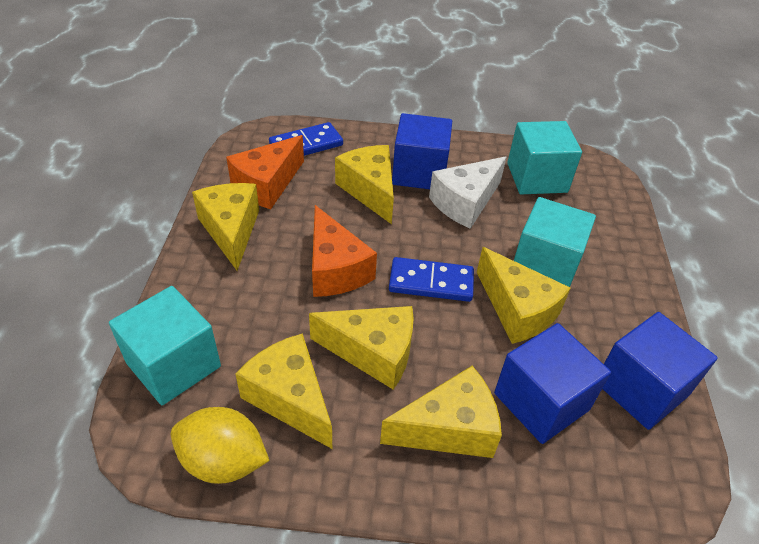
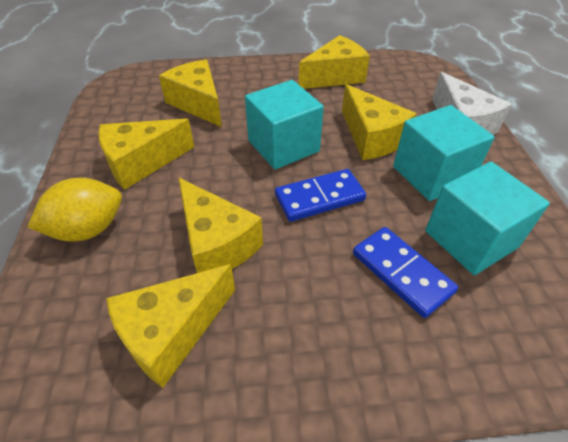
blue cube: 3 -> 0
orange cheese: 2 -> 0

